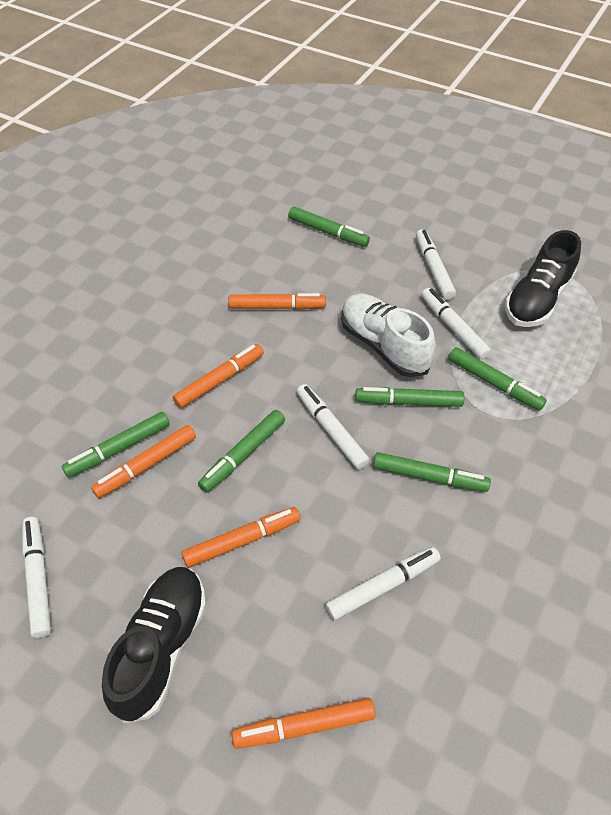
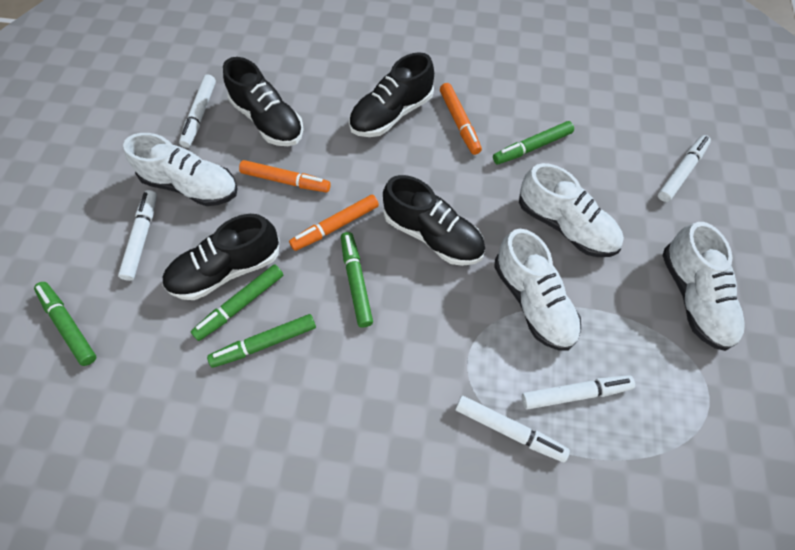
black shoe: 2 -> 4
green marker: 6 -> 5
orange marker: 5 -> 3
white shoe: 1 -> 4

